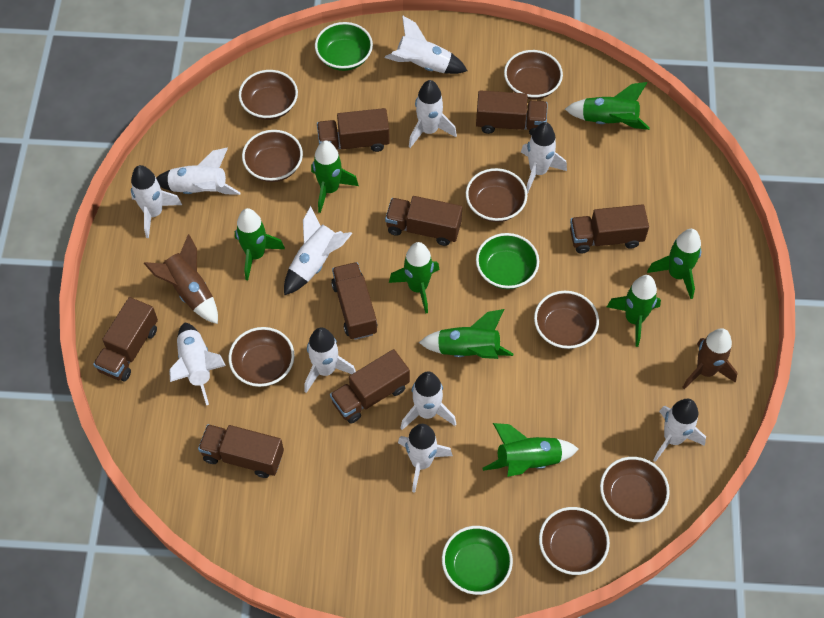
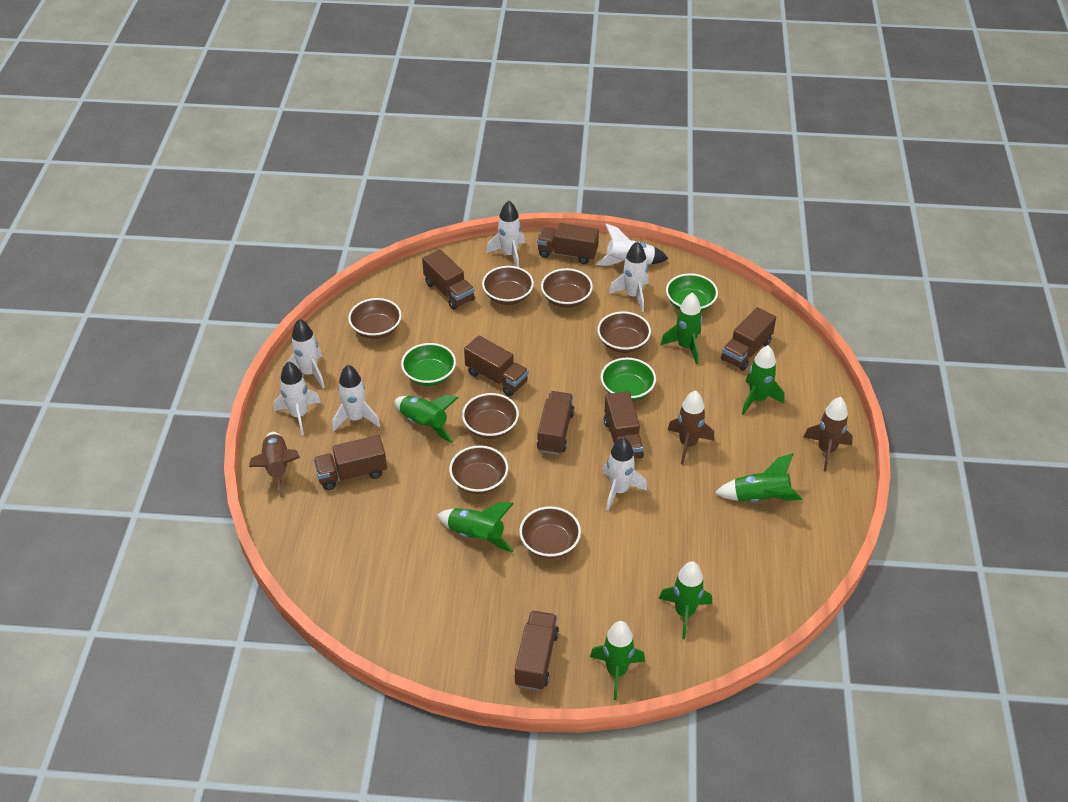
brown bowl: 8 -> 7
brown rocket: 2 -> 3
green rocket: 8 -> 7
white rocket: 11 -> 7

